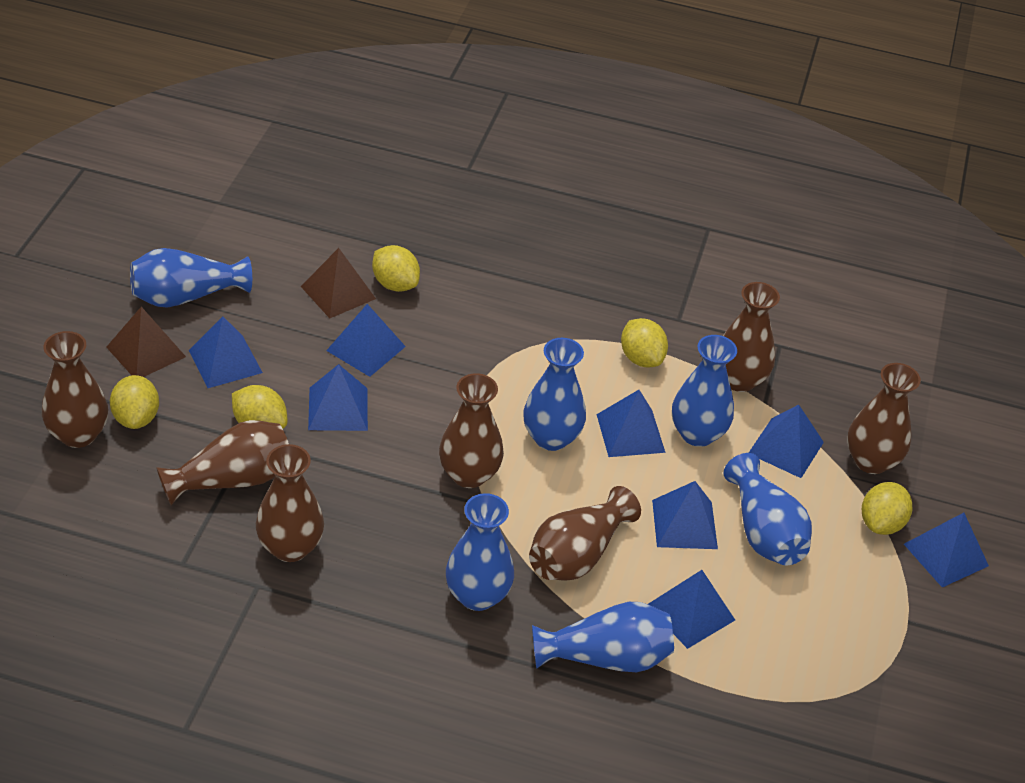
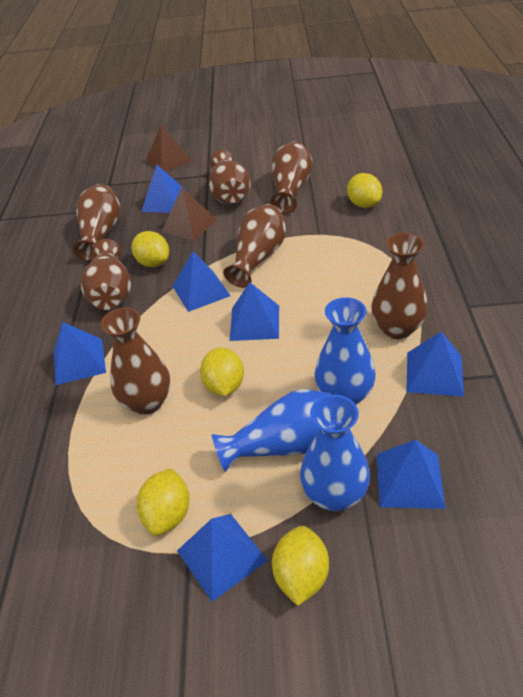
blue pyramid: 8 -> 7
blue vase: 6 -> 3

